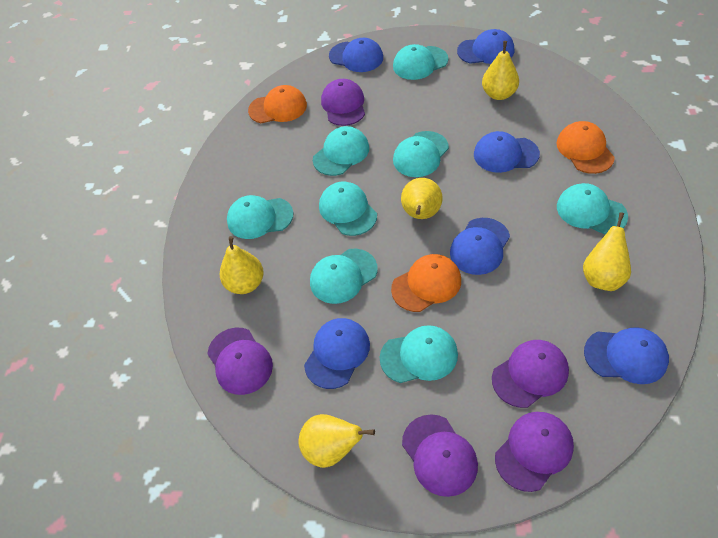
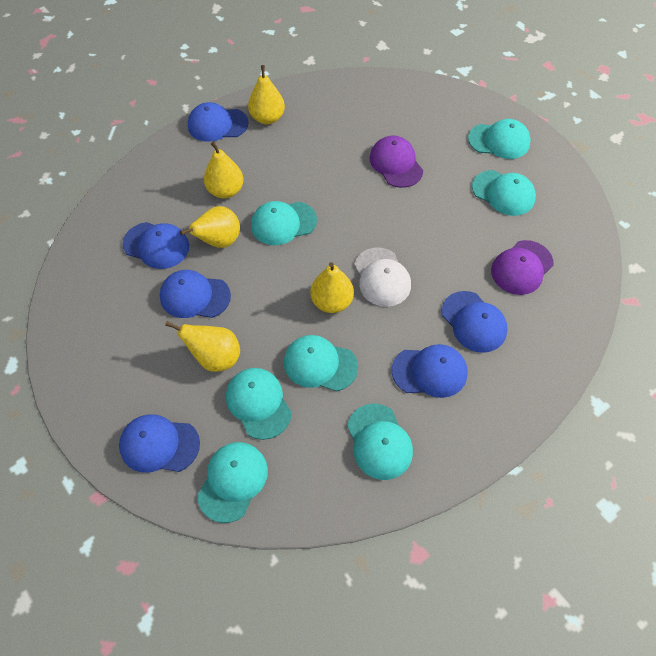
orange cap: 3 -> 0
purple cap: 5 -> 2
turquoise cap: 8 -> 7
white cap: 0 -> 1

